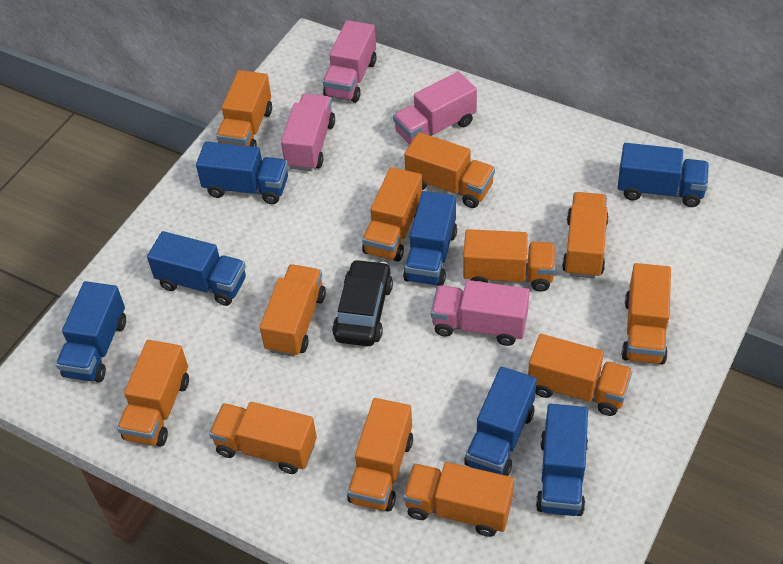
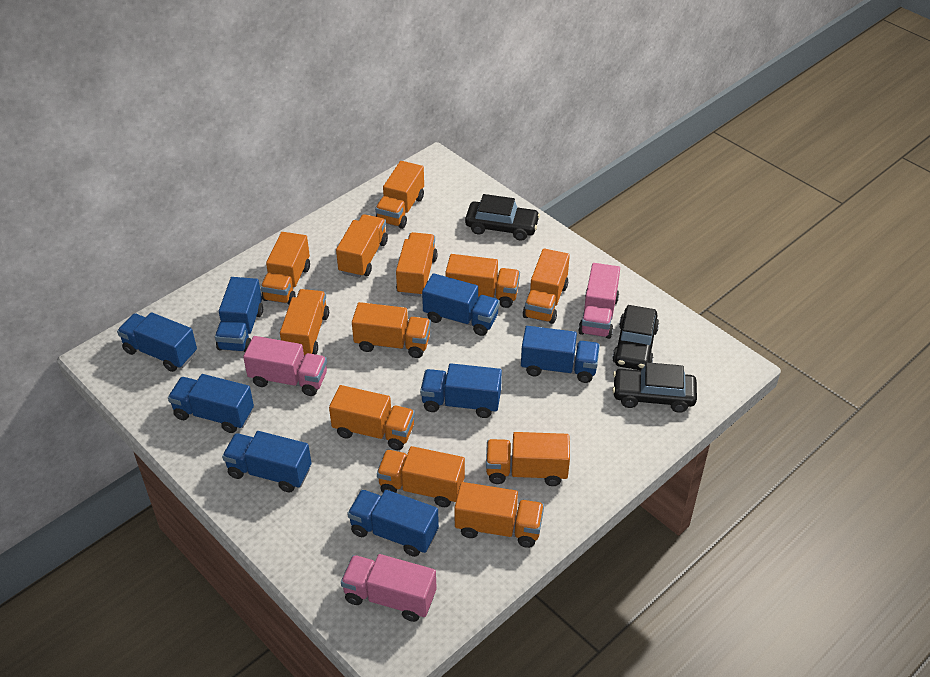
black car: 1 -> 3
blue truck: 7 -> 8
pink truck: 4 -> 3

